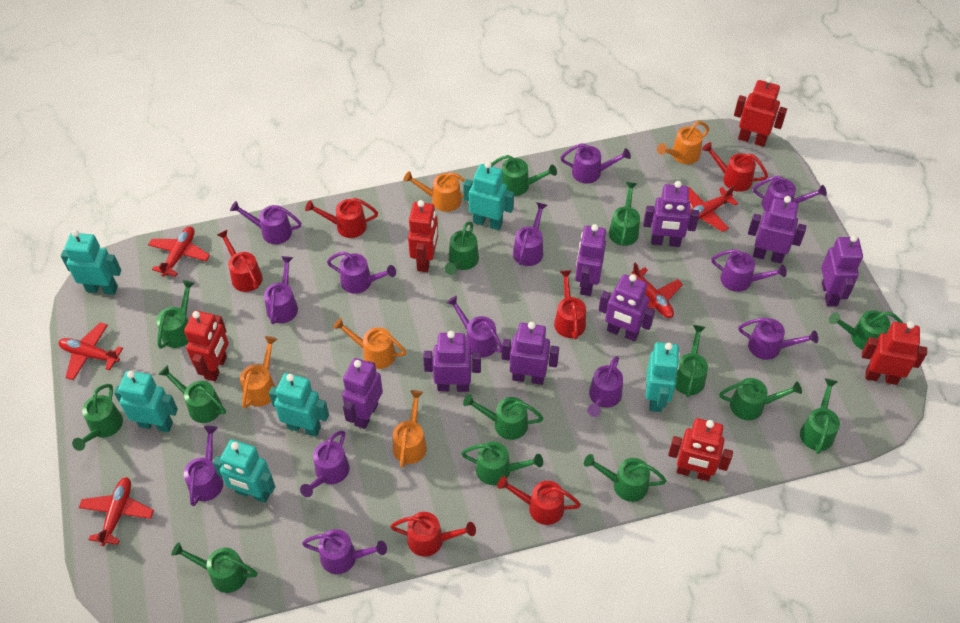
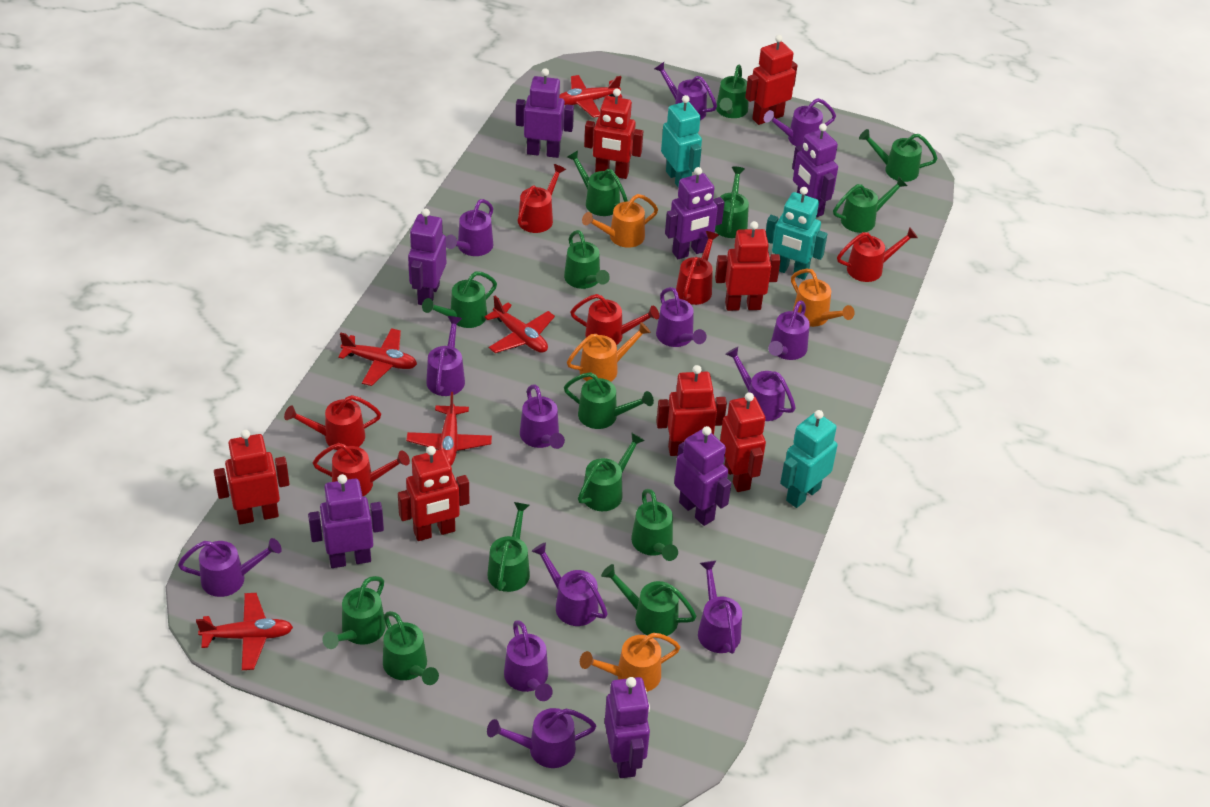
orange watering can: 5 -> 4
purple robot: 8 -> 7
red robot: 5 -> 7
turquoise robot: 6 -> 3

